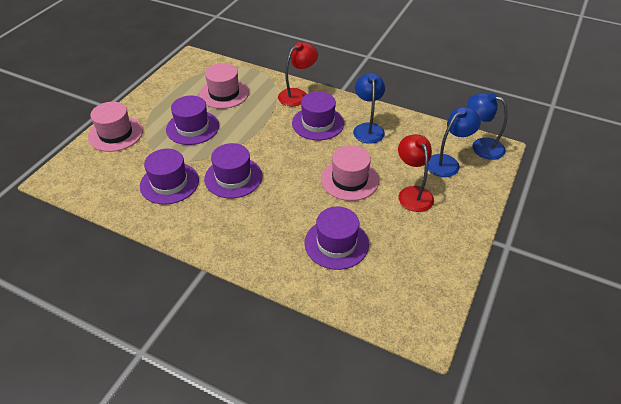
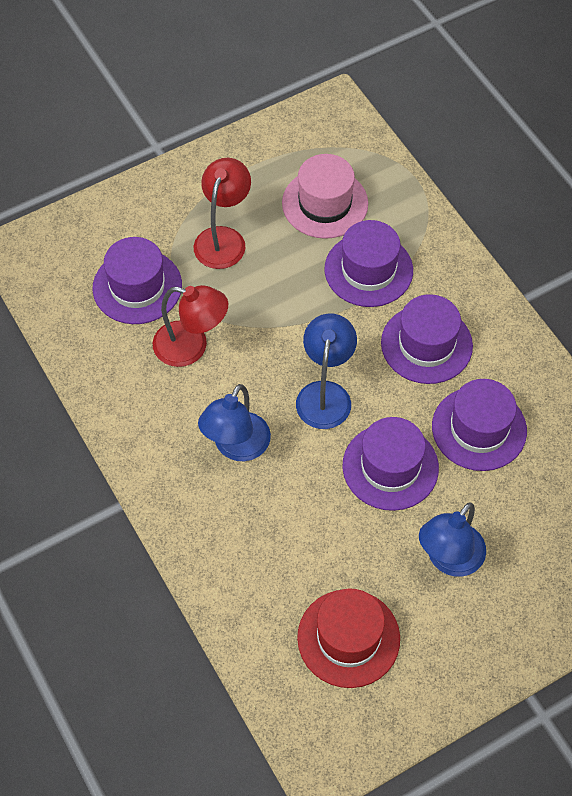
pink hat: 3 -> 1
red hat: 0 -> 1

